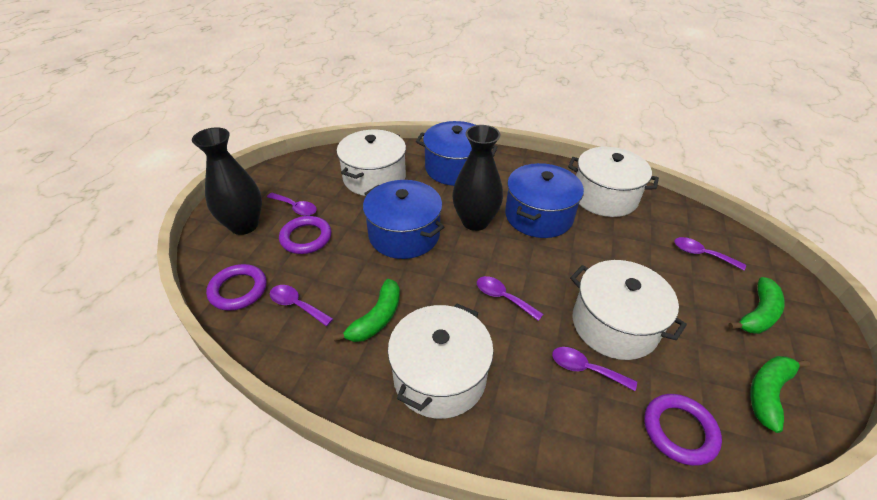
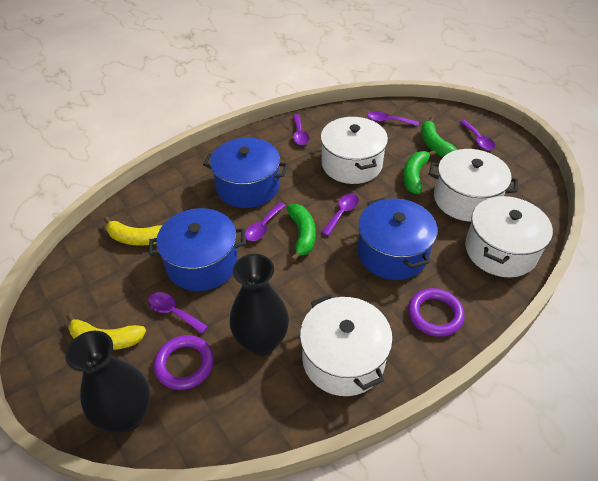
purple ring: 3 -> 2
purple spoon: 5 -> 6
yellow banana: 0 -> 2

